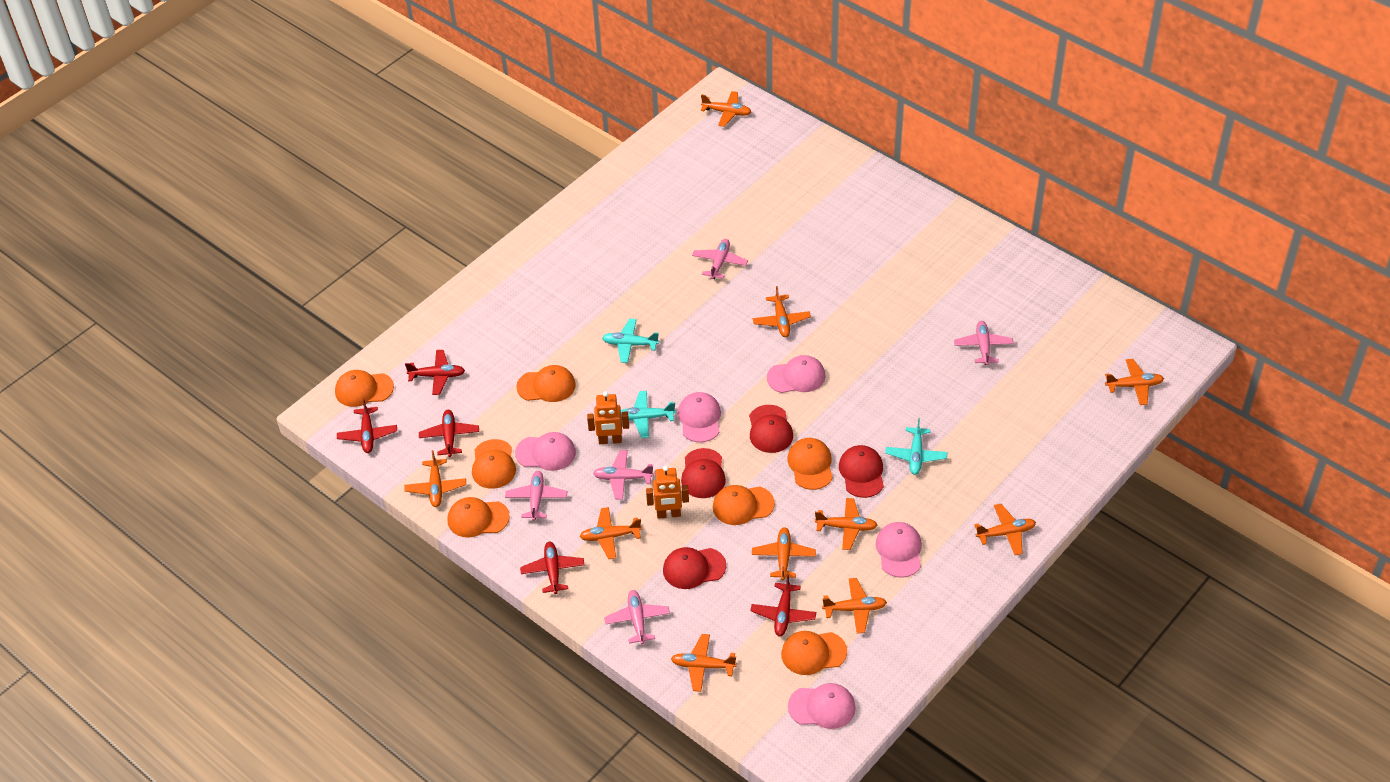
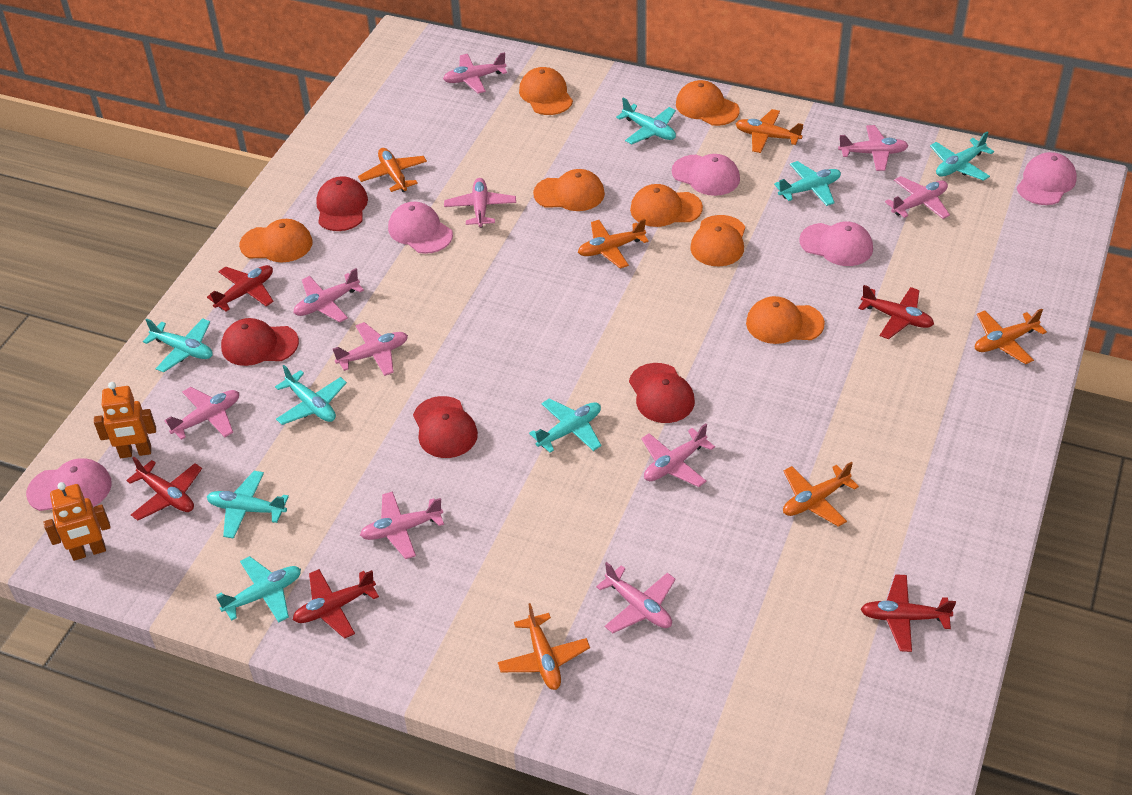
orange plane: 10 -> 6
pink plane: 5 -> 10
turquoise plane: 3 -> 8

